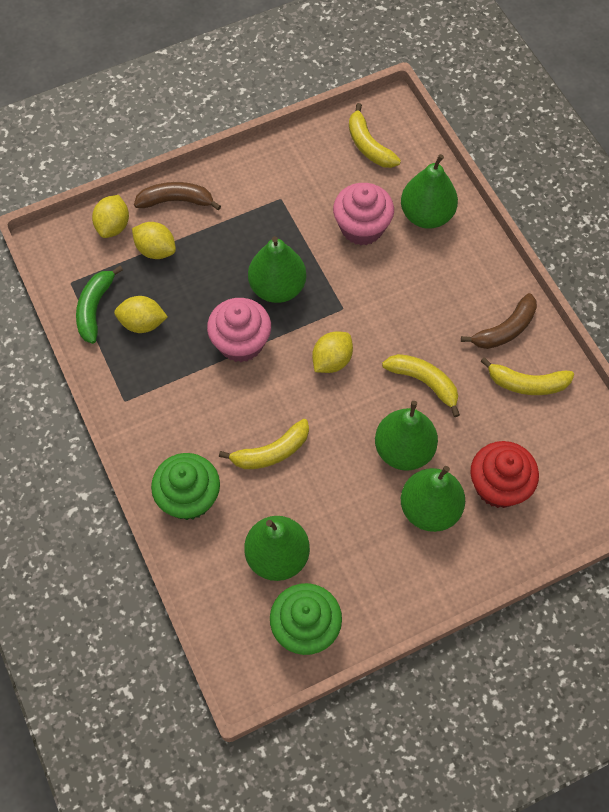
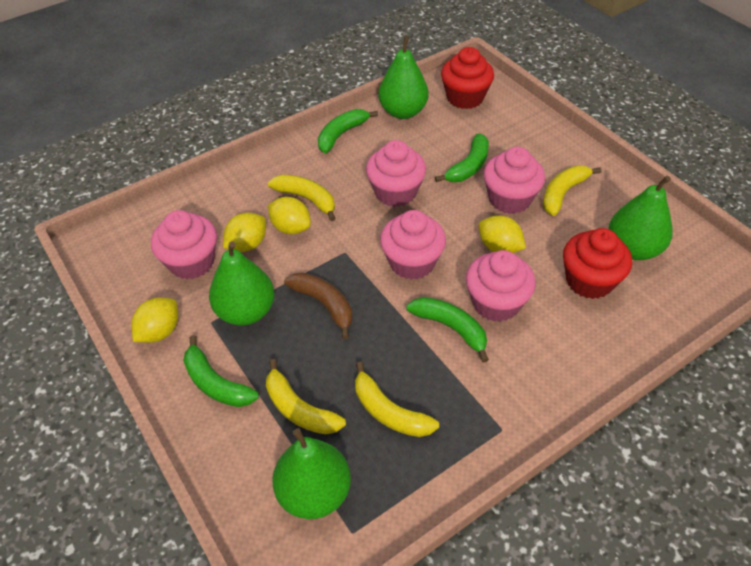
brown banana: 2 -> 1
green banana: 1 -> 4
green cupcake: 2 -> 0
green pear: 5 -> 4
pink cupcake: 2 -> 5
red cupcake: 1 -> 2

